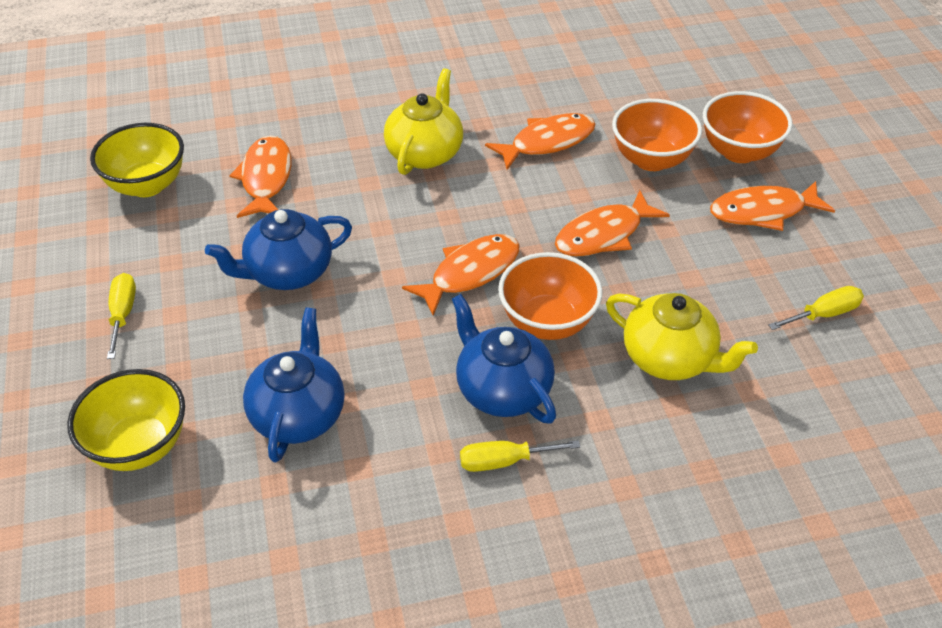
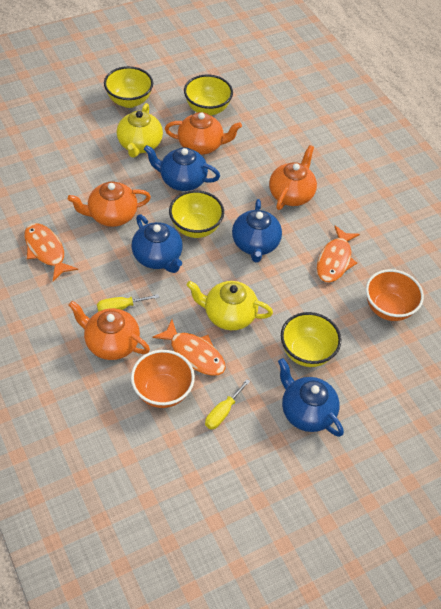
blue teapot: 3 -> 4
orange bowl: 3 -> 2
orange fish: 5 -> 3
orange teapot: 0 -> 4
yellow bowl: 2 -> 4
yellow screwdriver: 3 -> 2

